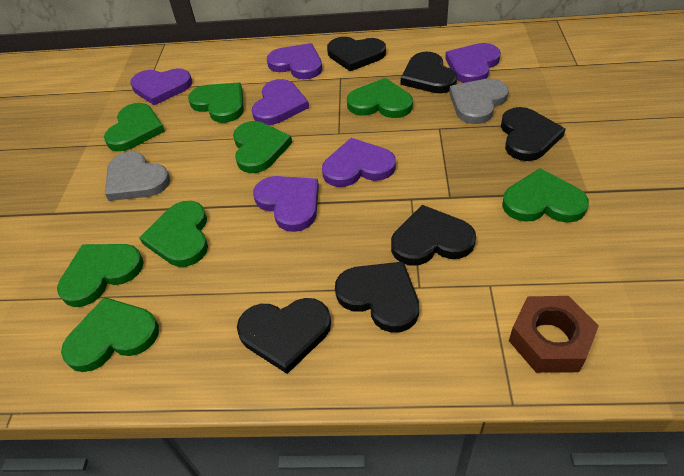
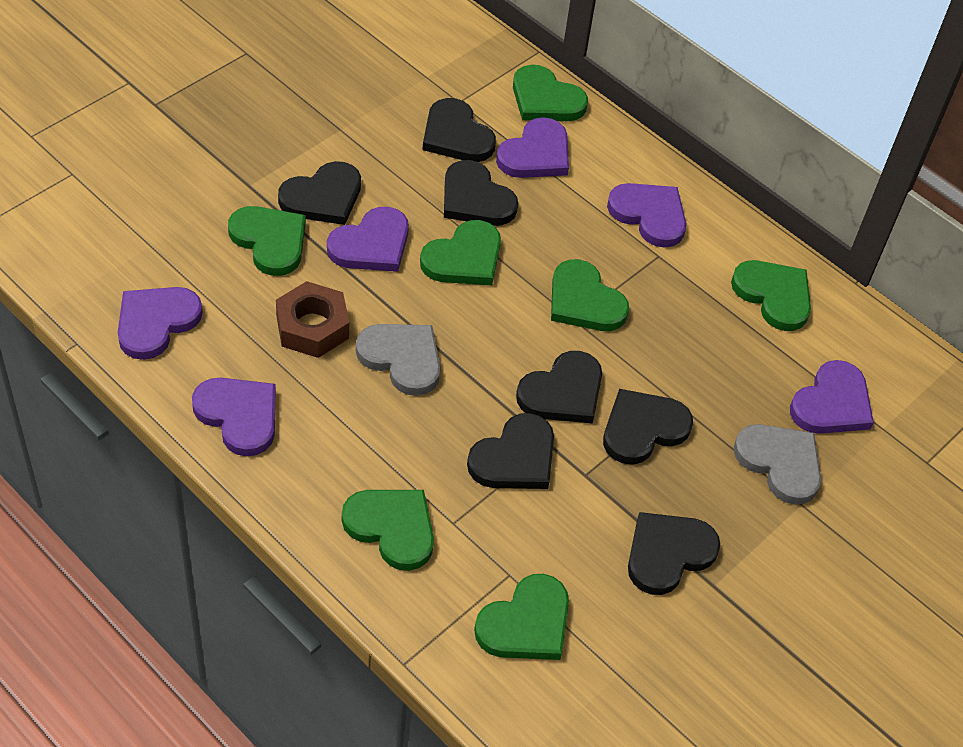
black heart: 6 -> 7
green heart: 8 -> 7

